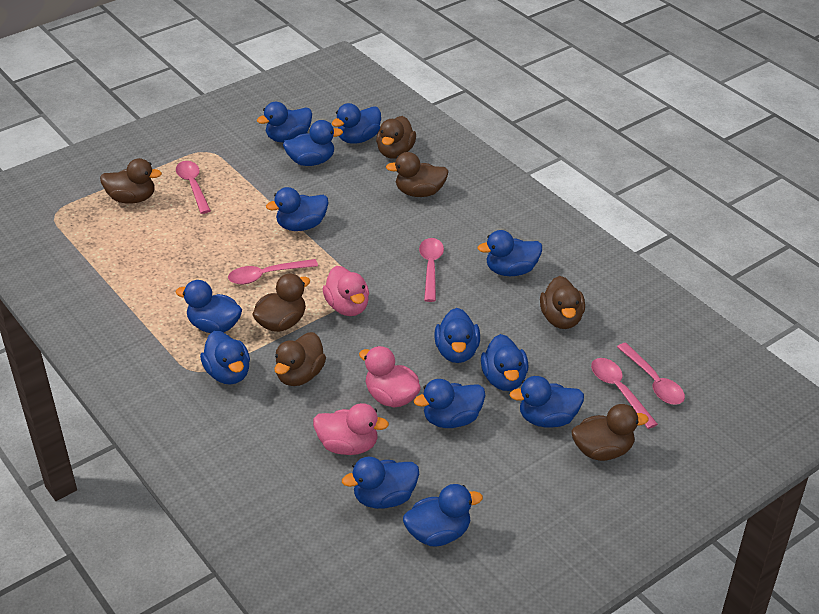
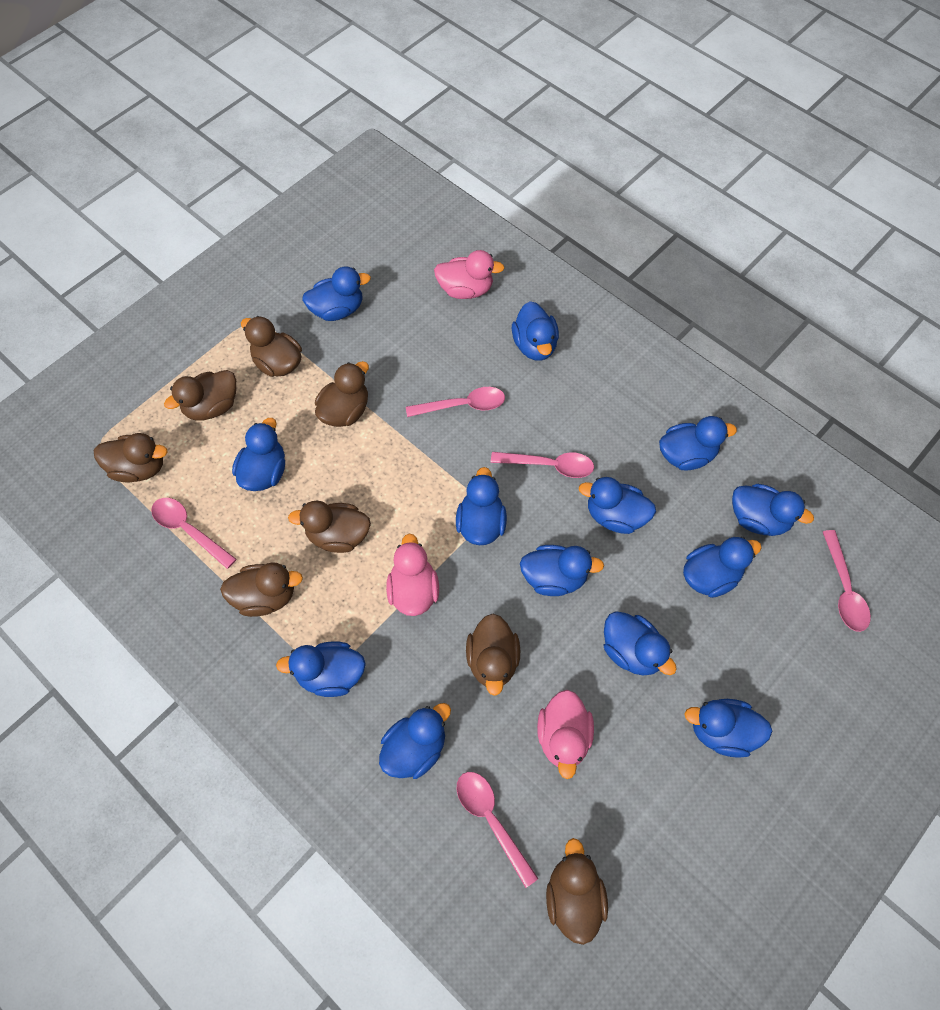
brown duck: 7 -> 8

